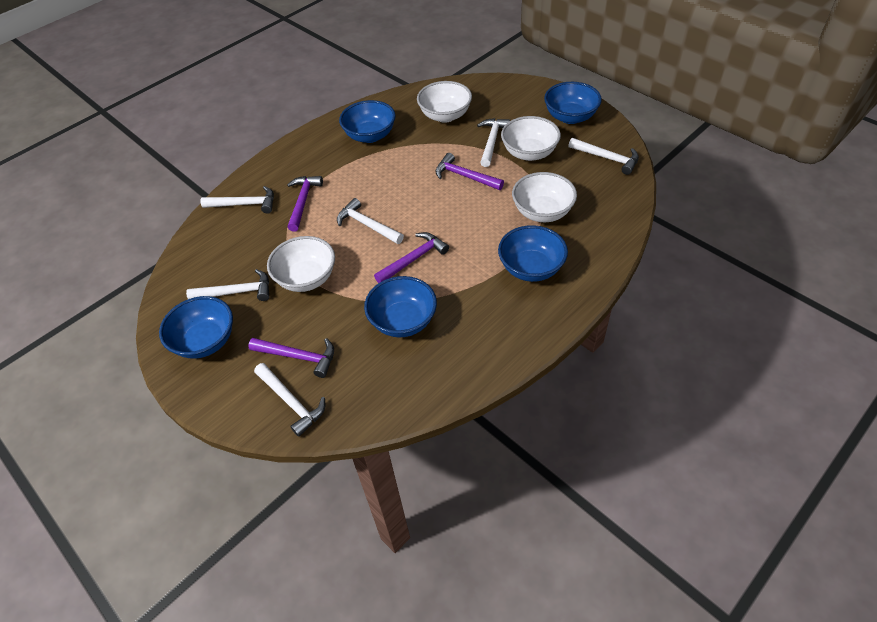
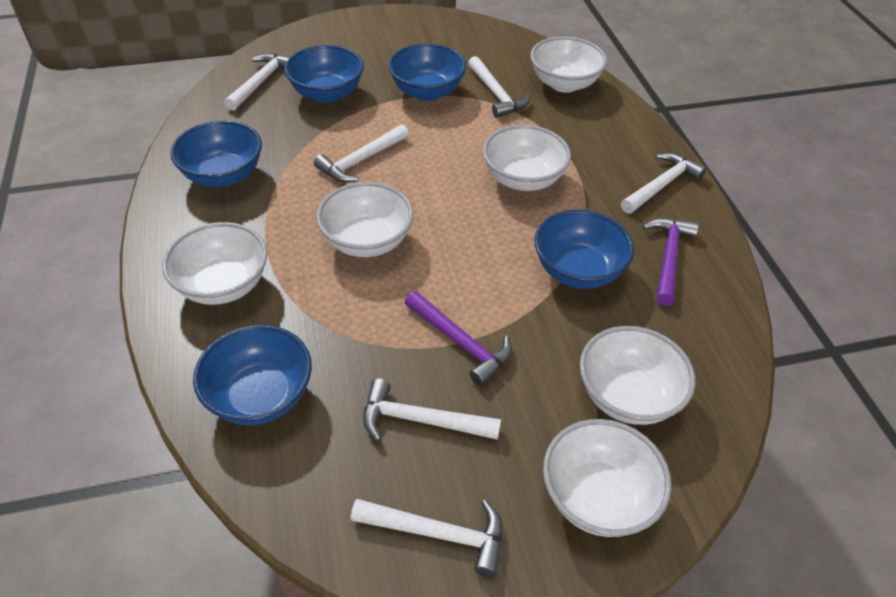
purple hammer: 4 -> 2
white bowl: 4 -> 6

